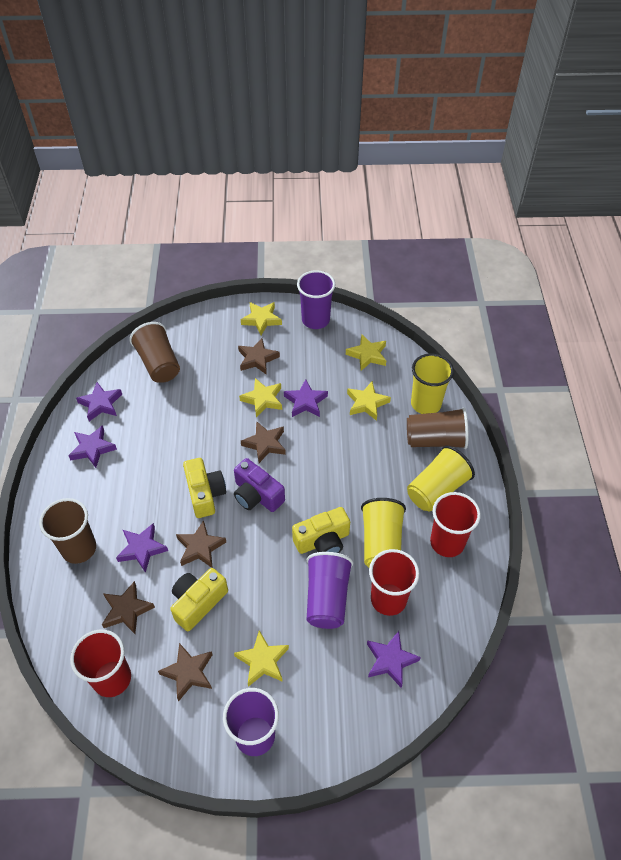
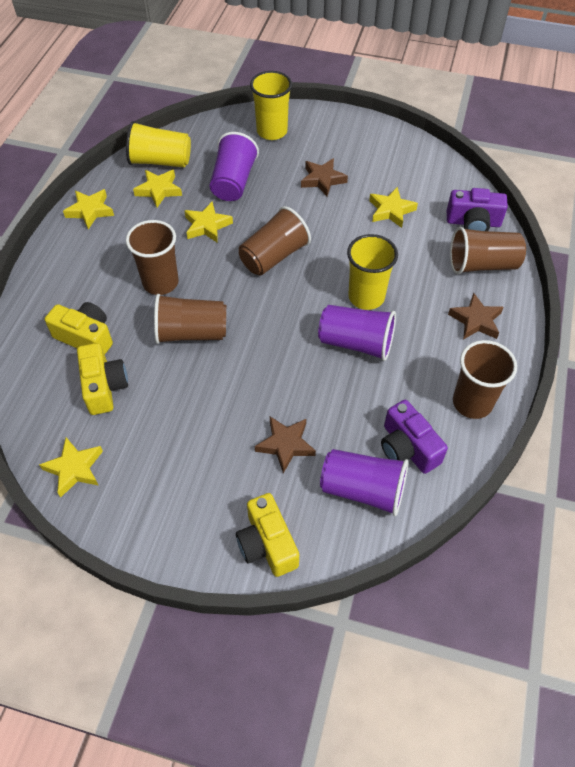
brown cup: 3 -> 5
brown star: 5 -> 3
purple camera: 1 -> 2
purple star: 5 -> 0
red cup: 3 -> 0

